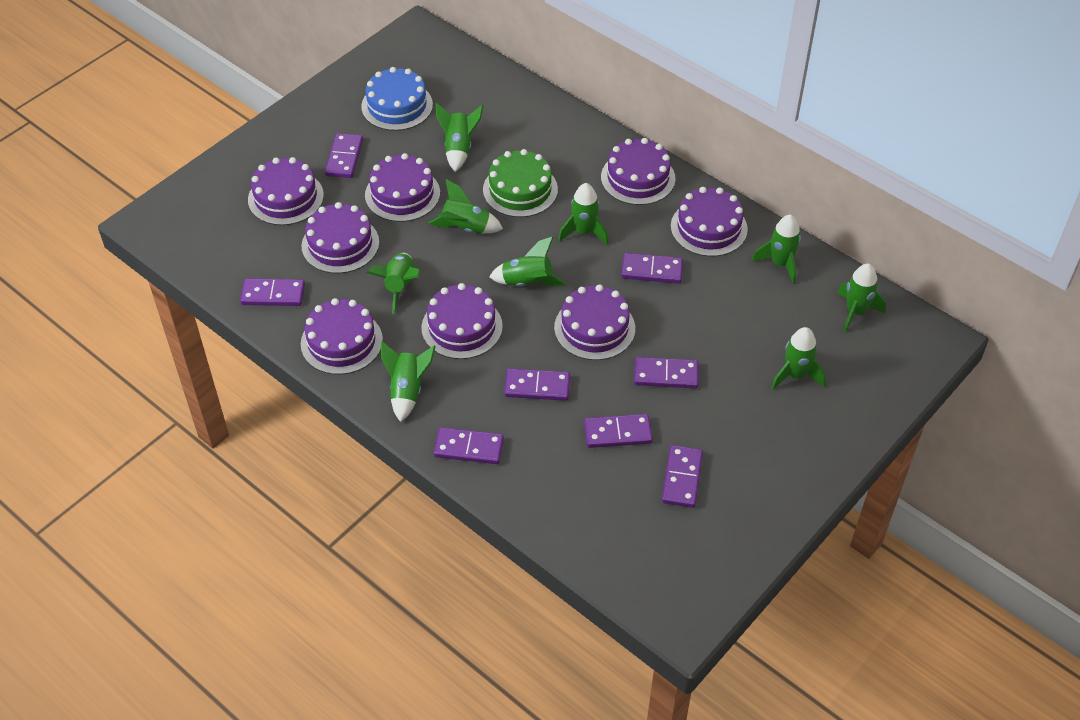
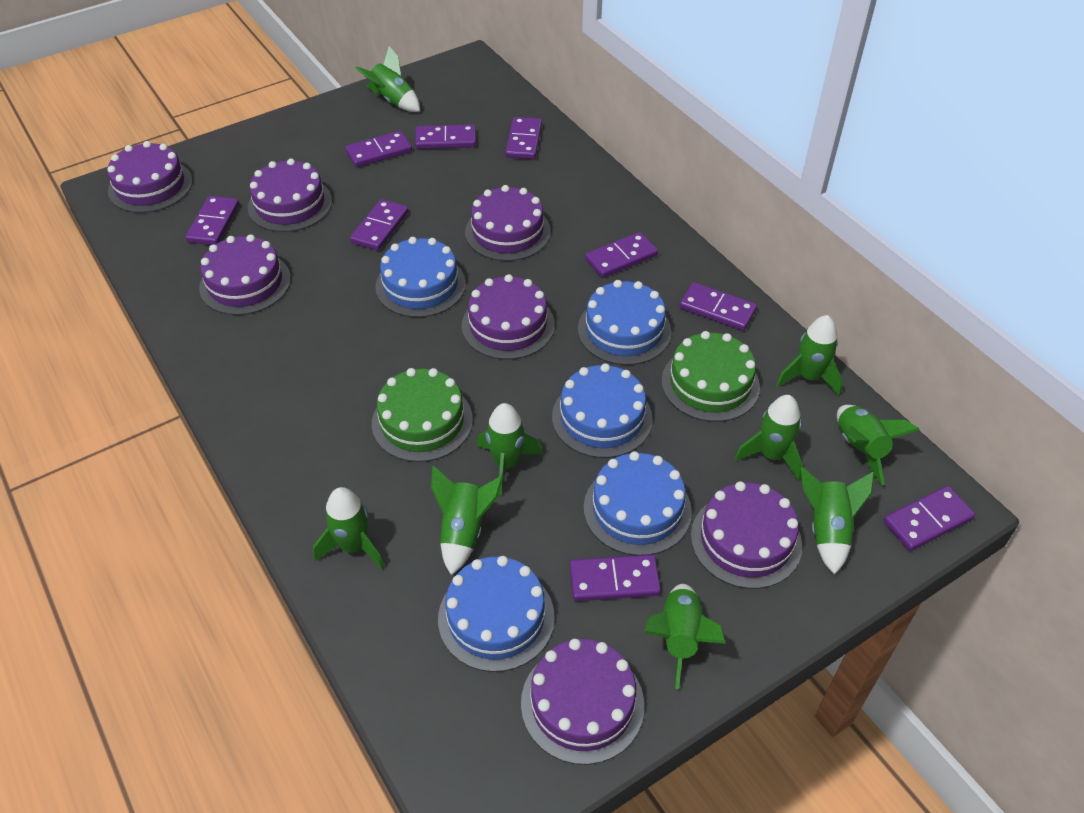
blue cake: 1 -> 5
green cake: 1 -> 2
purple cake: 8 -> 7
purple domino: 8 -> 9

